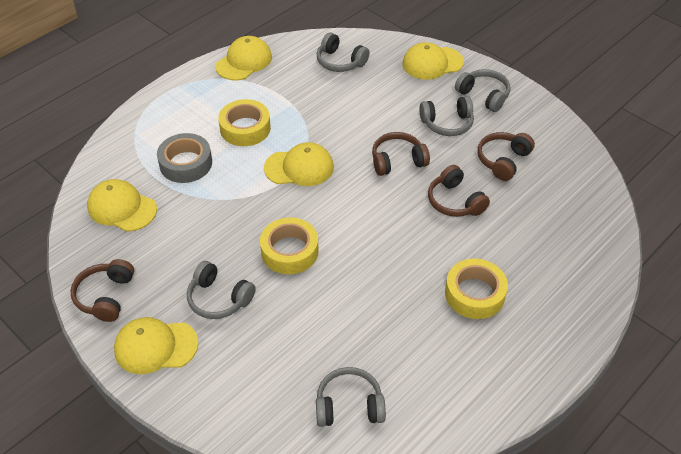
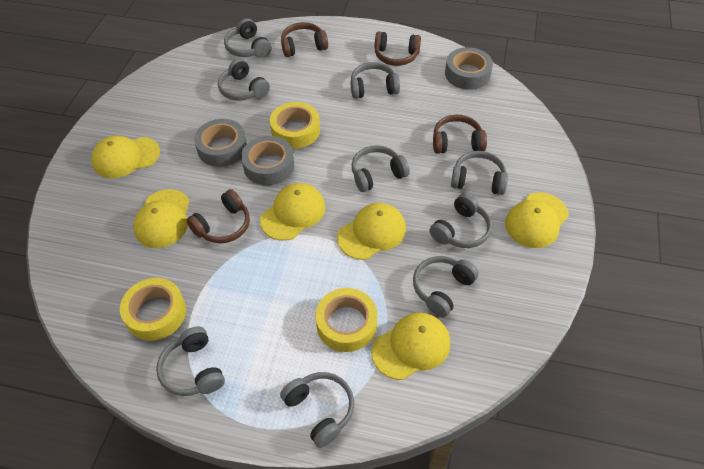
grey headphones: 5 -> 9
grey tape: 1 -> 3
yellow cap: 5 -> 6

